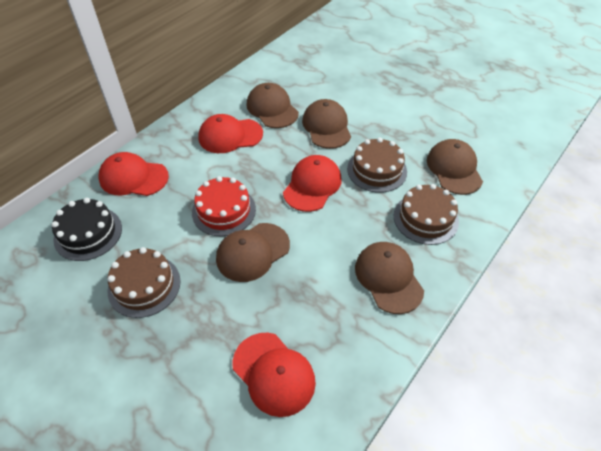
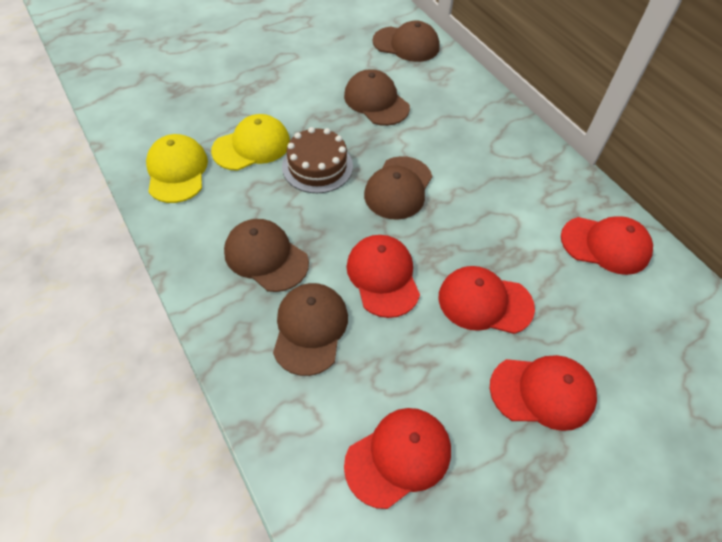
black cake: 1 -> 0
brown cake: 3 -> 1
red cake: 1 -> 0
red cap: 4 -> 5
yellow cap: 0 -> 2

